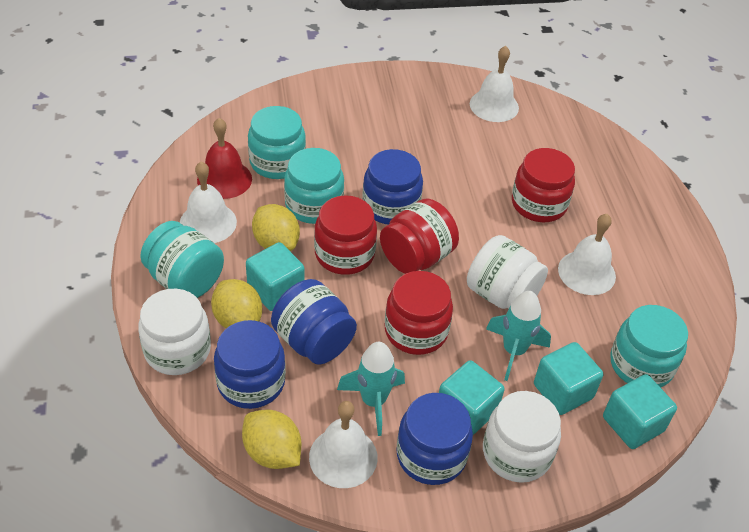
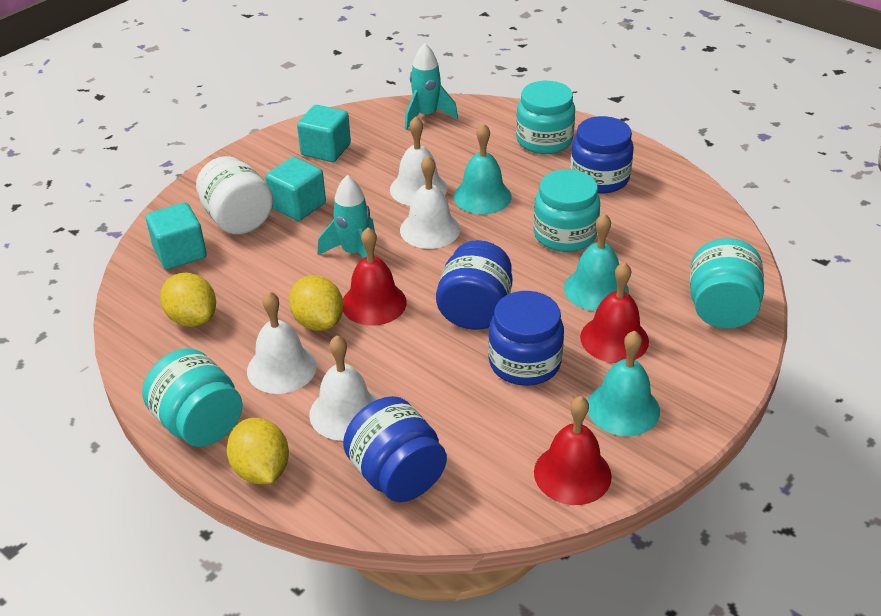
red bell: 1 -> 3
red jar: 4 -> 0
turquoise bell: 0 -> 3
turquoise cube: 4 -> 3
white jar: 3 -> 1

